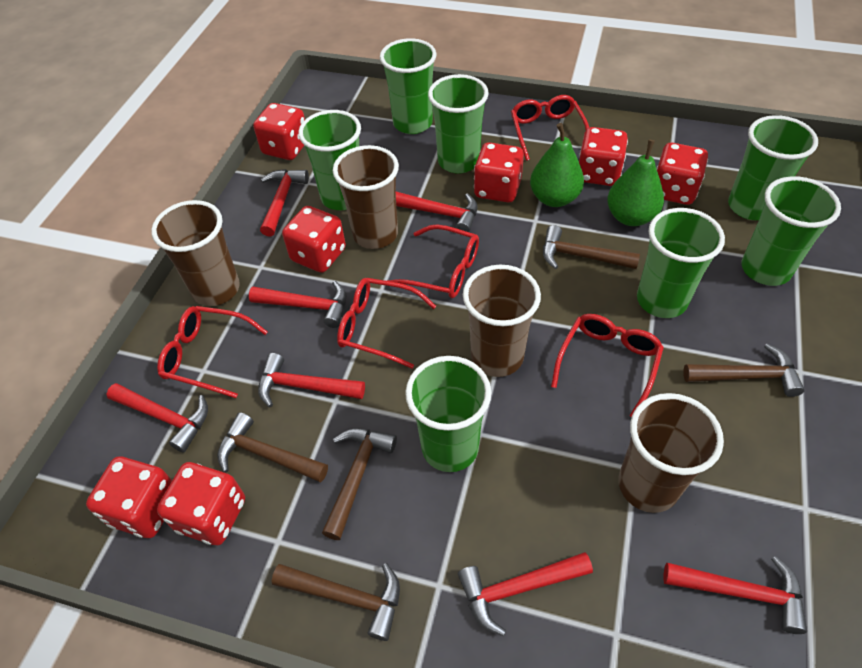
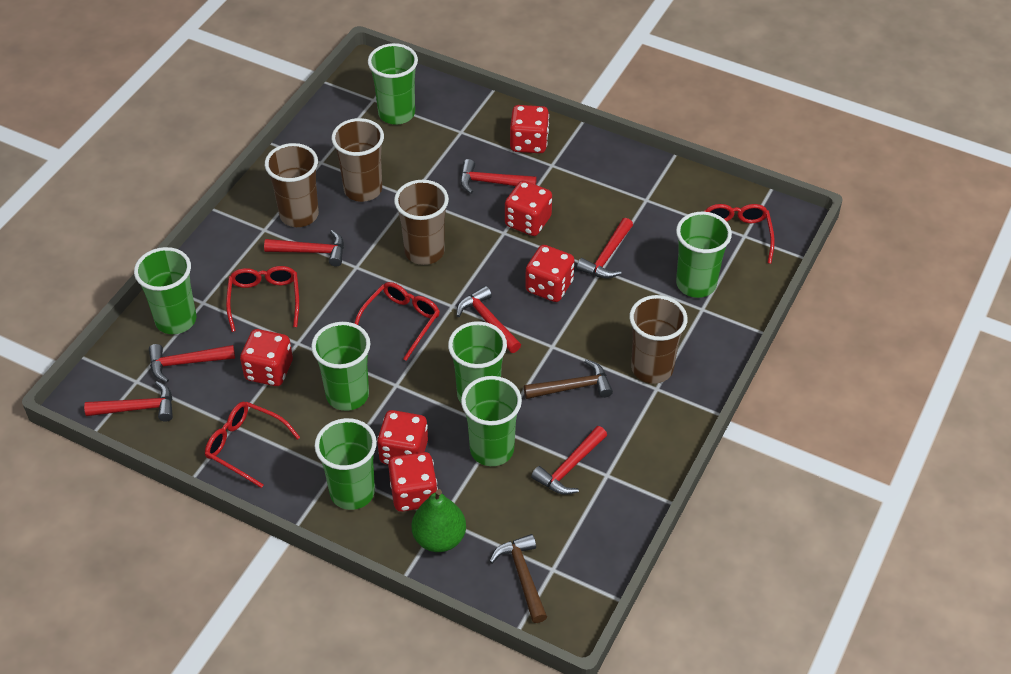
brown hammer: 5 -> 2
green pear: 2 -> 1
red dice: 7 -> 6
red glasses: 5 -> 4

